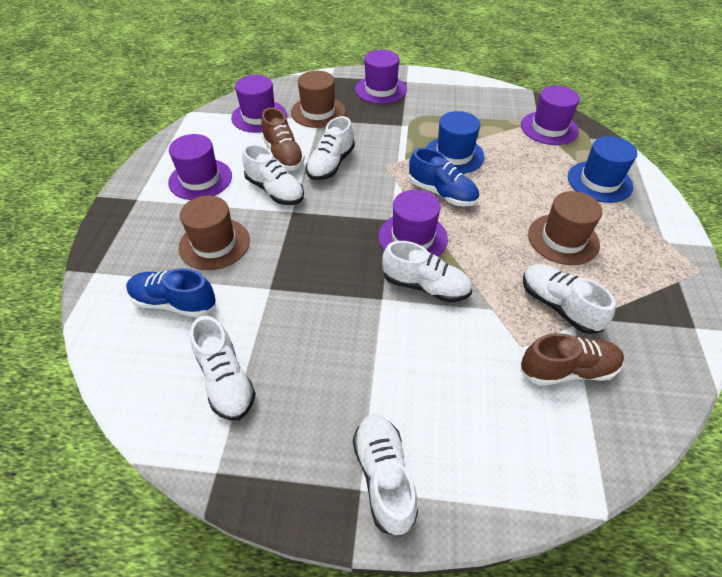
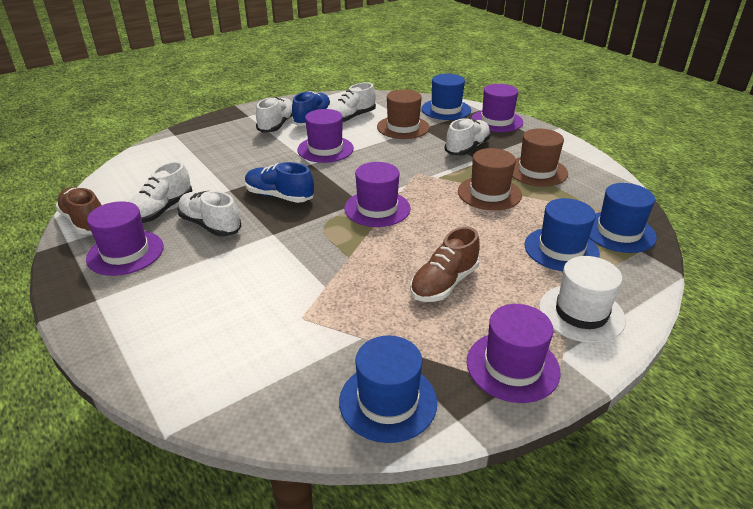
blue hat: 2 -> 4
white hat: 0 -> 1
white shoe: 6 -> 5

